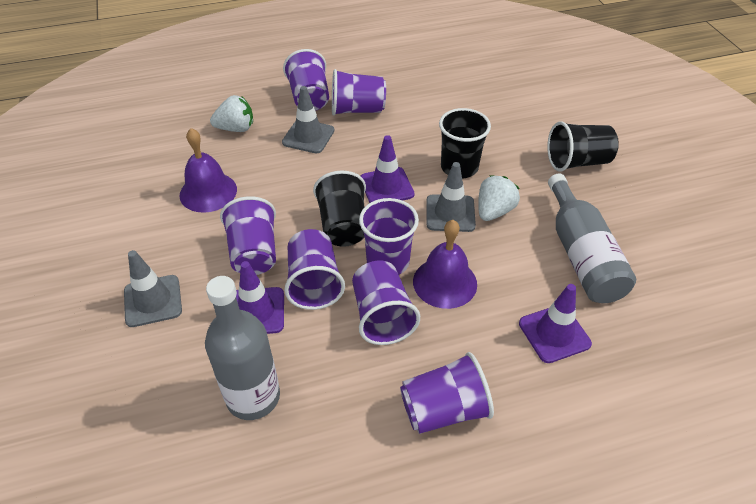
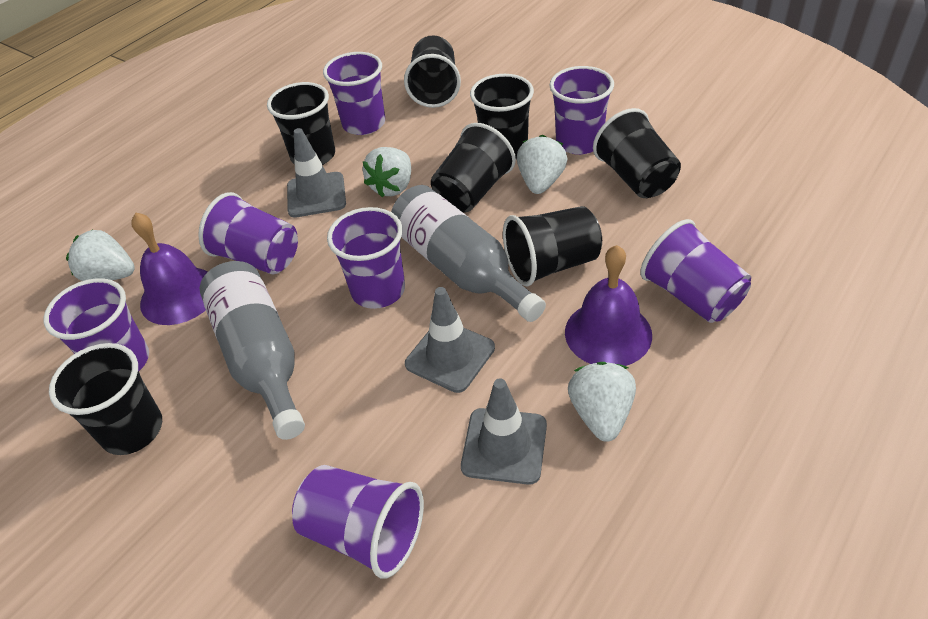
black cup: 3 -> 7
purple traffic cone: 3 -> 0
white strawberry: 2 -> 4

